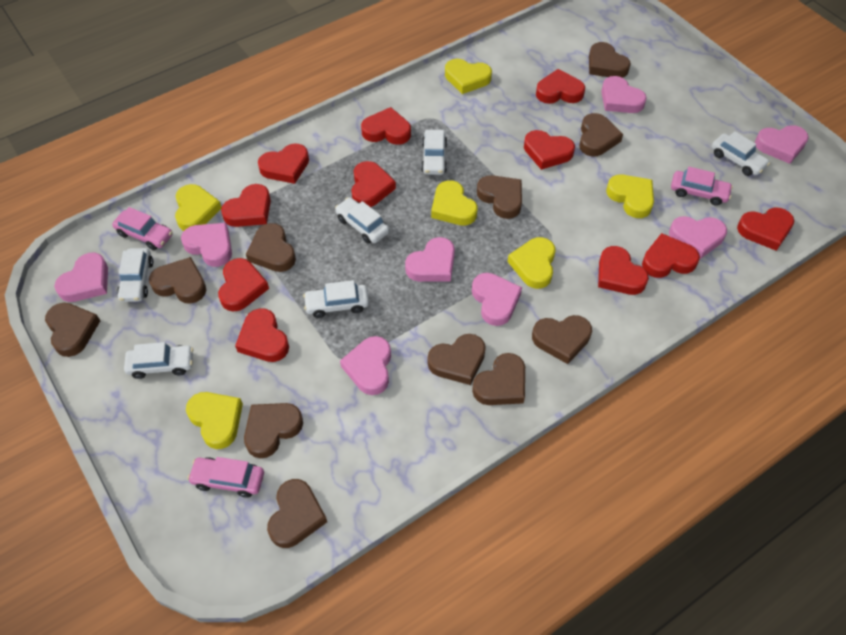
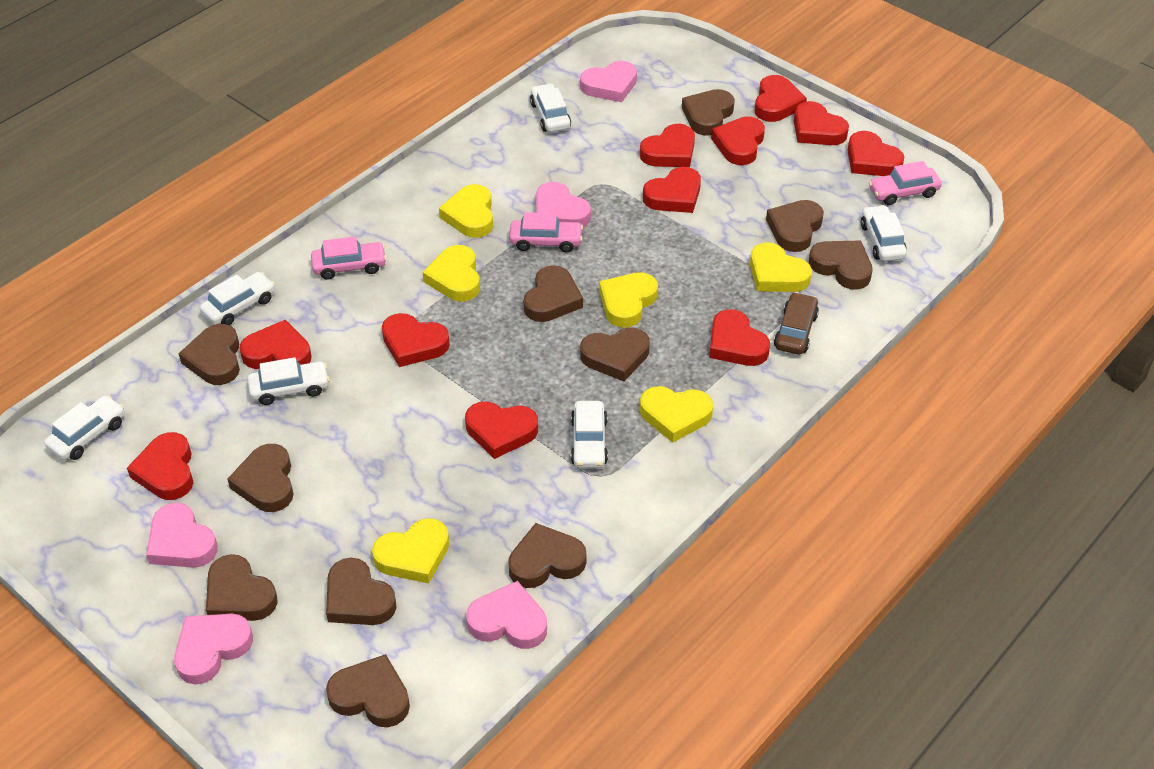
brown car: 0 -> 1
pink heart: 8 -> 5

